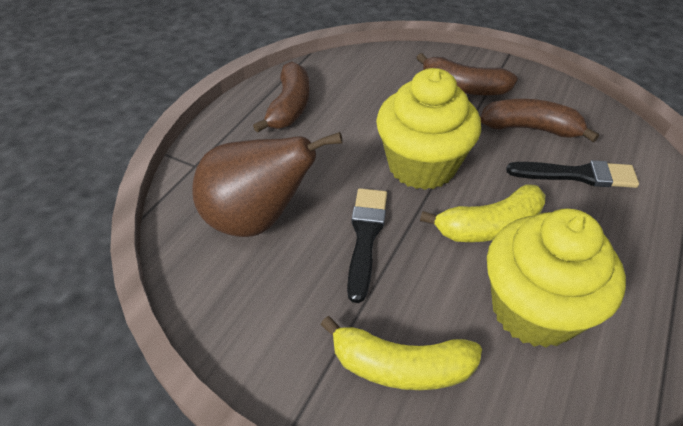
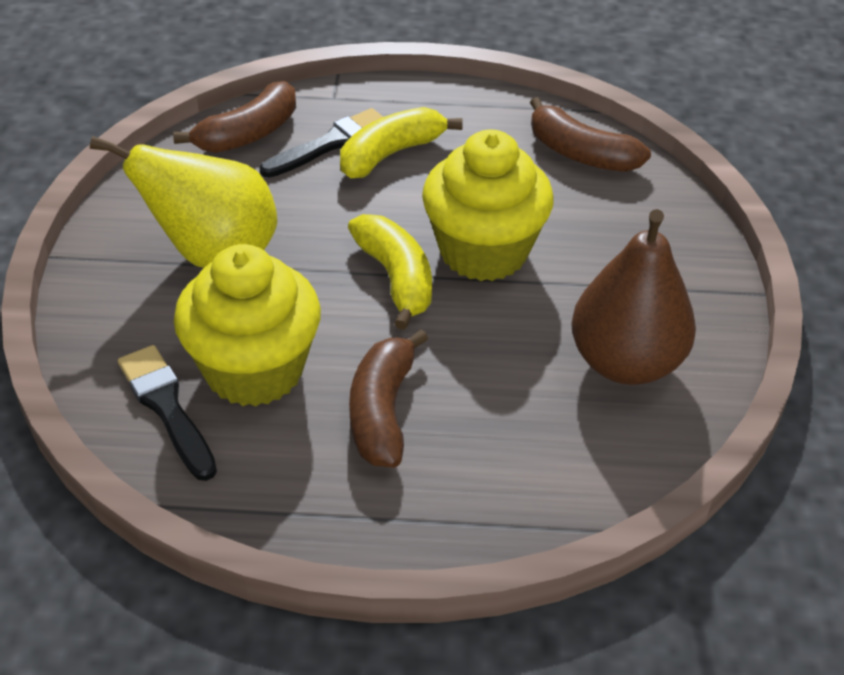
yellow pear: 0 -> 1

